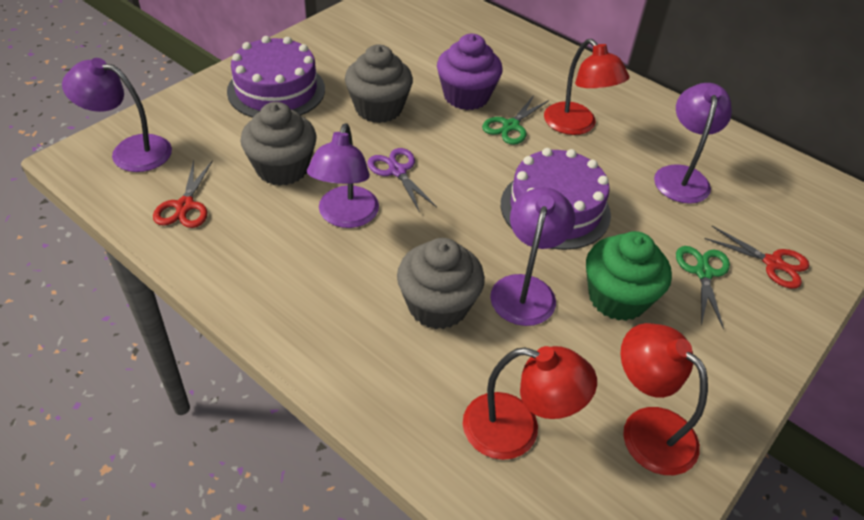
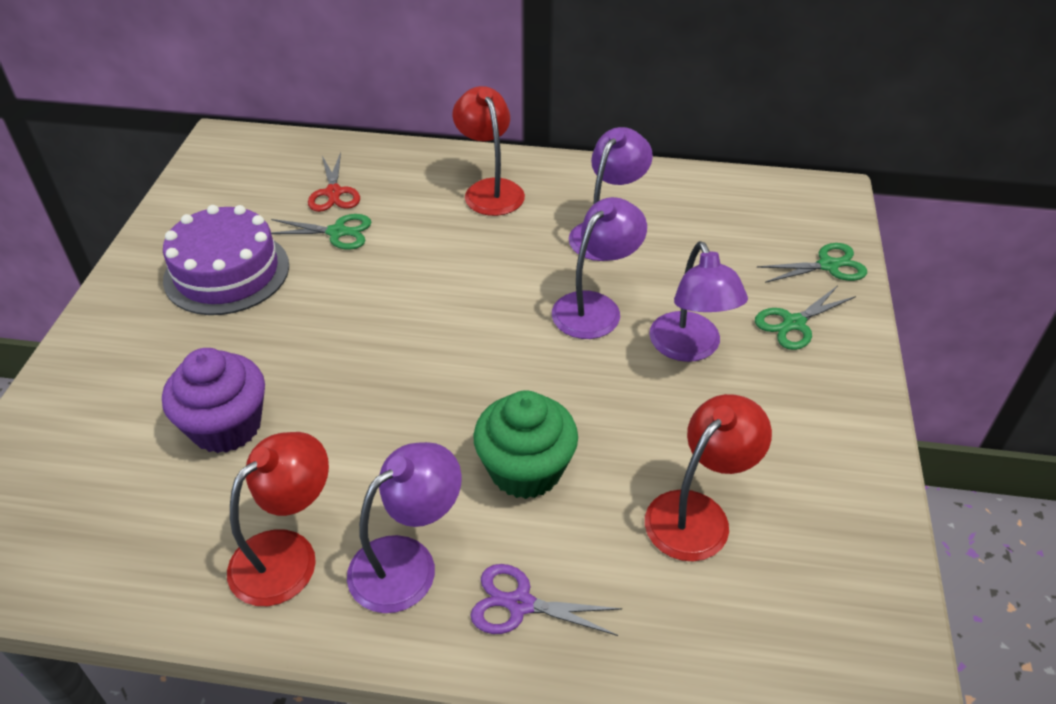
green scissors: 2 -> 3
grey cupcake: 3 -> 0
purple cake: 2 -> 1
red scissors: 2 -> 1

